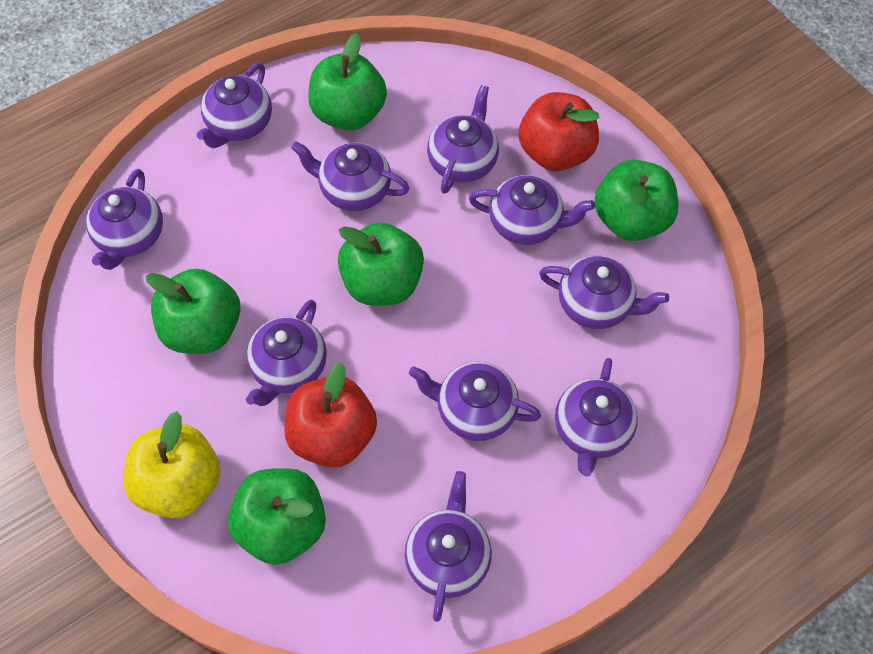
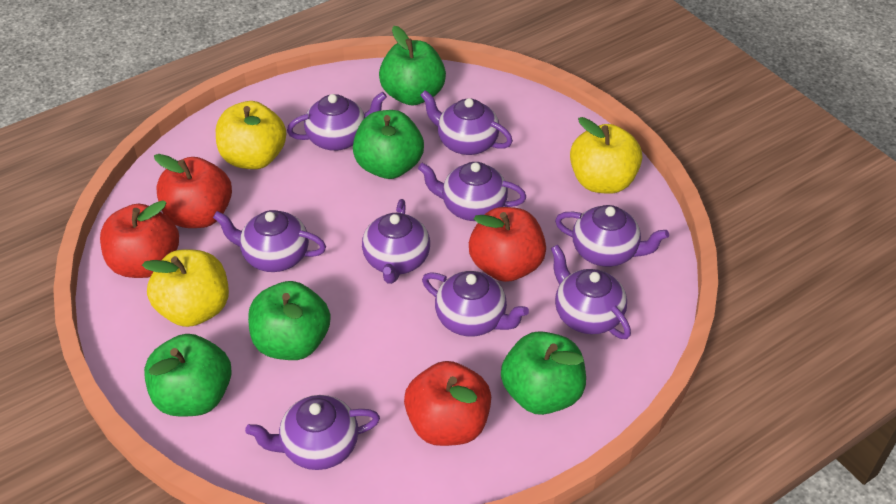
purple teapot: 10 -> 9
red apple: 2 -> 4
yellow apple: 1 -> 3

